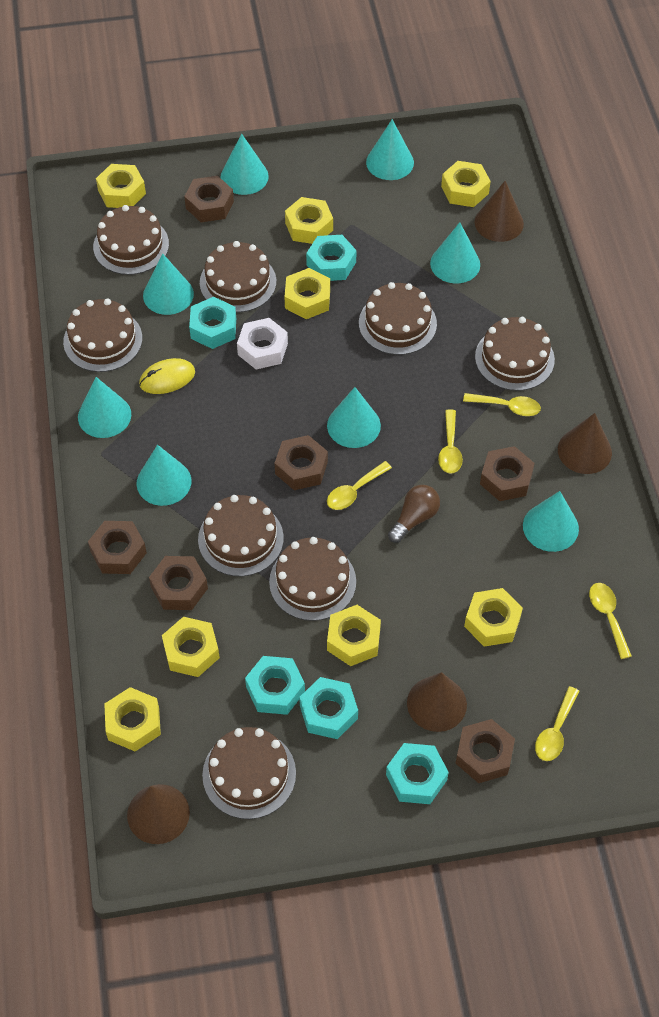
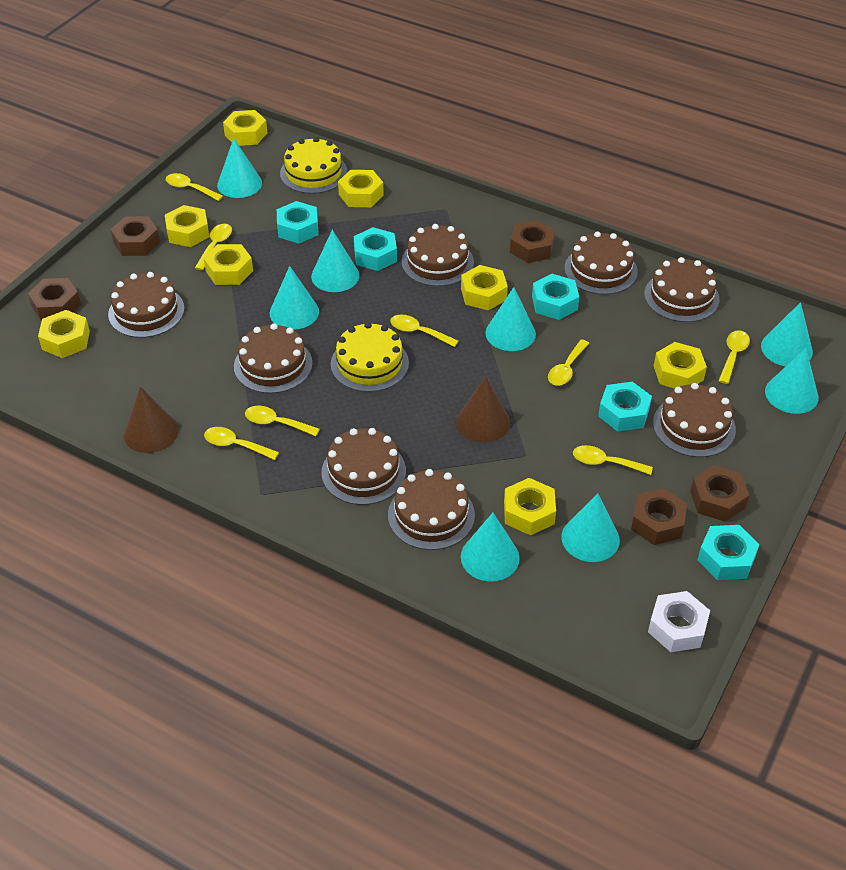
brown cone: 4 -> 2
brown light bulb: 1 -> 0
brown nut: 6 -> 5
yellow cake: 0 -> 2
yellow mouse: 1 -> 0
yellow spoon: 5 -> 8

